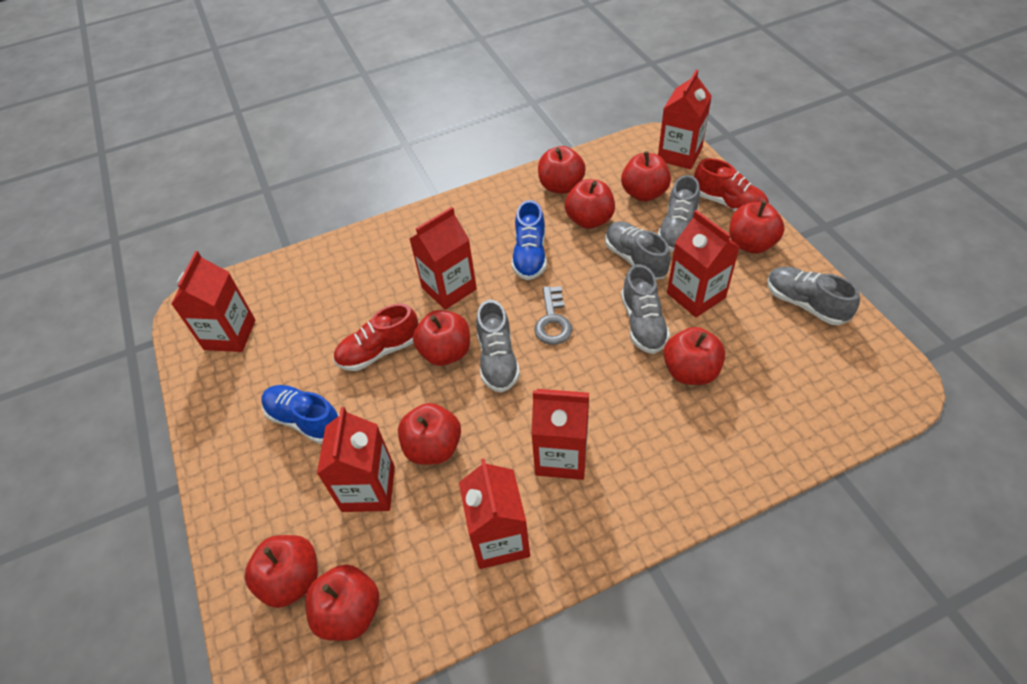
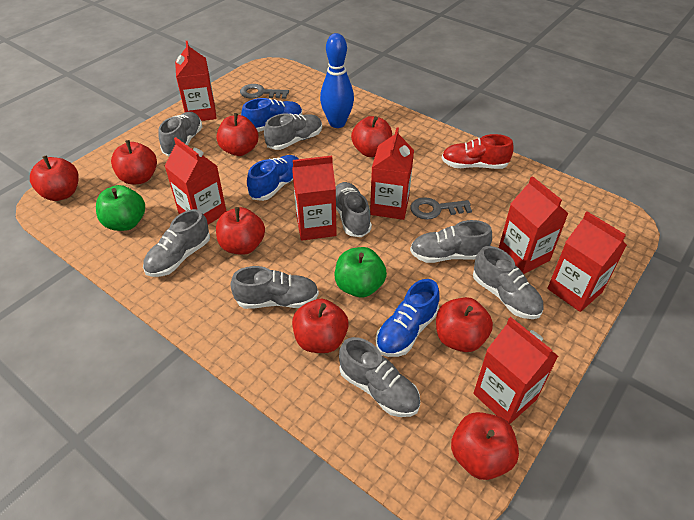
blue bowling pin: 0 -> 1
blue shoe: 2 -> 3
green apple: 0 -> 2
grey key: 1 -> 2
grey shoe: 5 -> 8
red apple: 9 -> 8
red shoe: 2 -> 1

